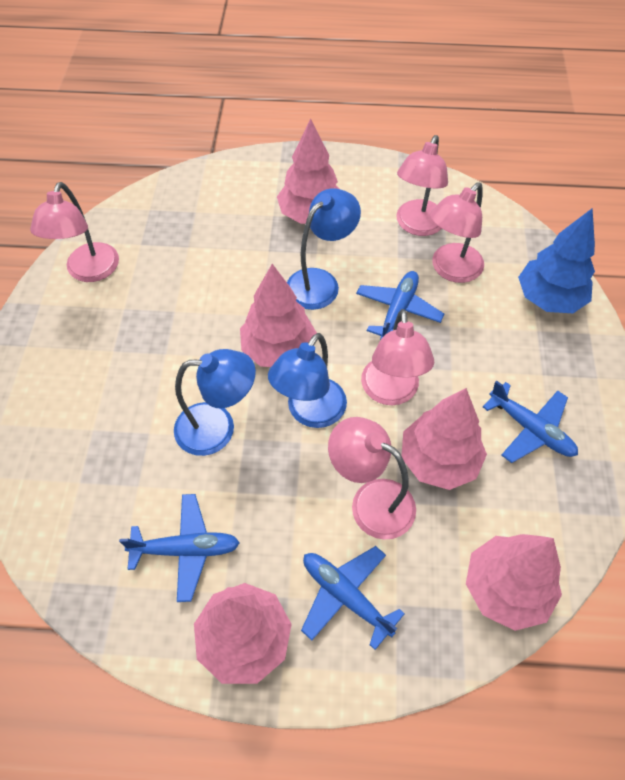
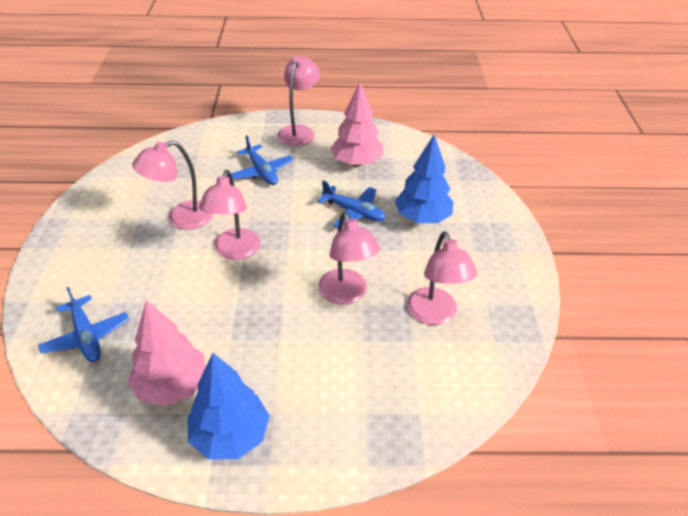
blue lamp: 3 -> 0
blue plane: 4 -> 3
blue tree: 1 -> 2
pink tree: 5 -> 2

